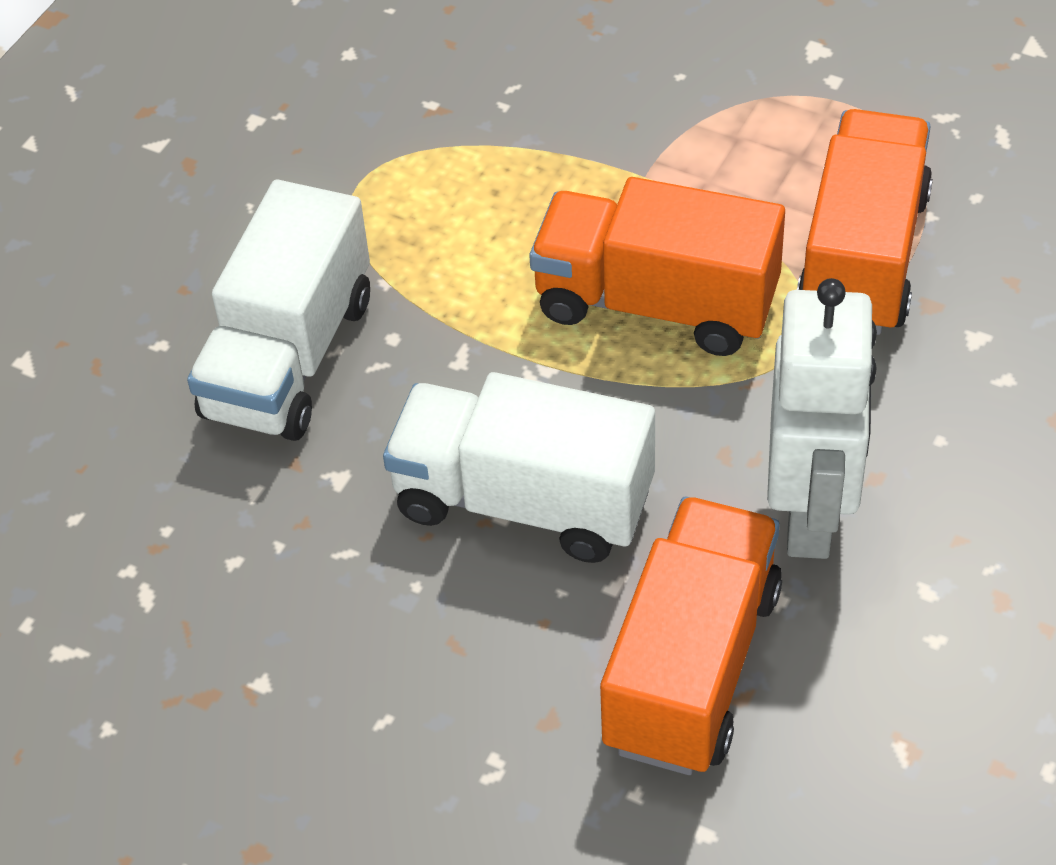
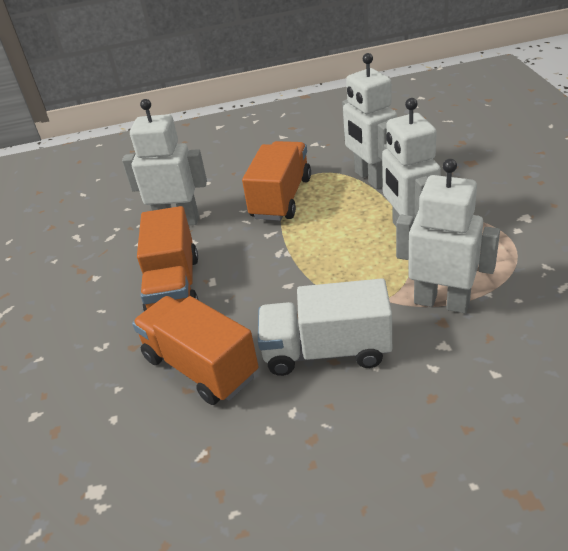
white robot: 1 -> 4
white truck: 2 -> 1

